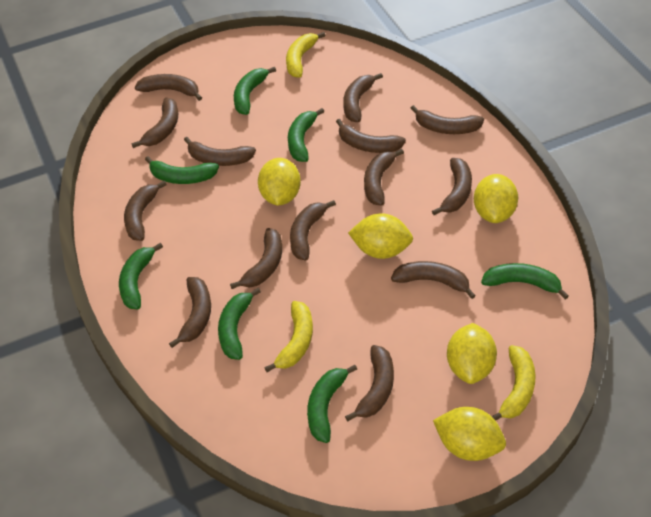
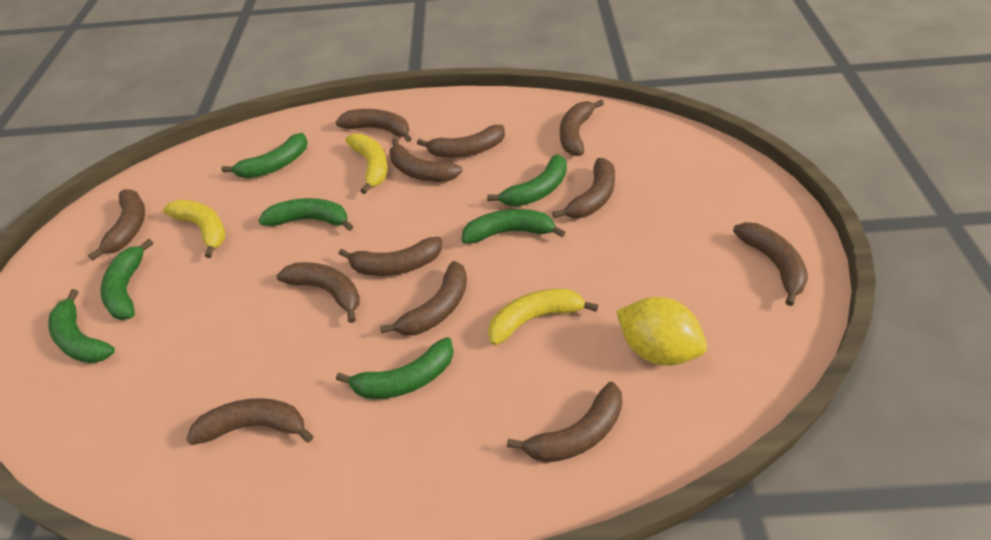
brown banana: 14 -> 12
yellow lemon: 5 -> 1

